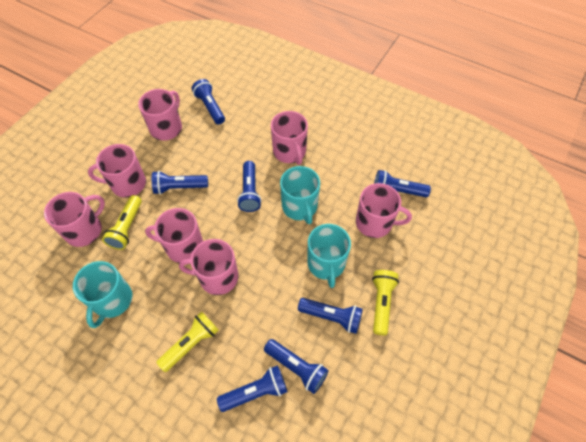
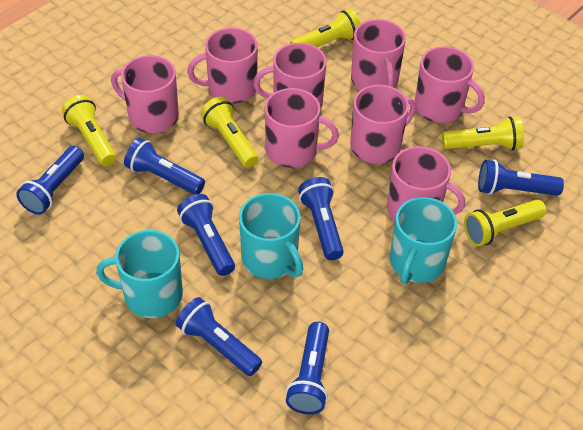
pink mug: 7 -> 8
yellow flashlight: 3 -> 5

